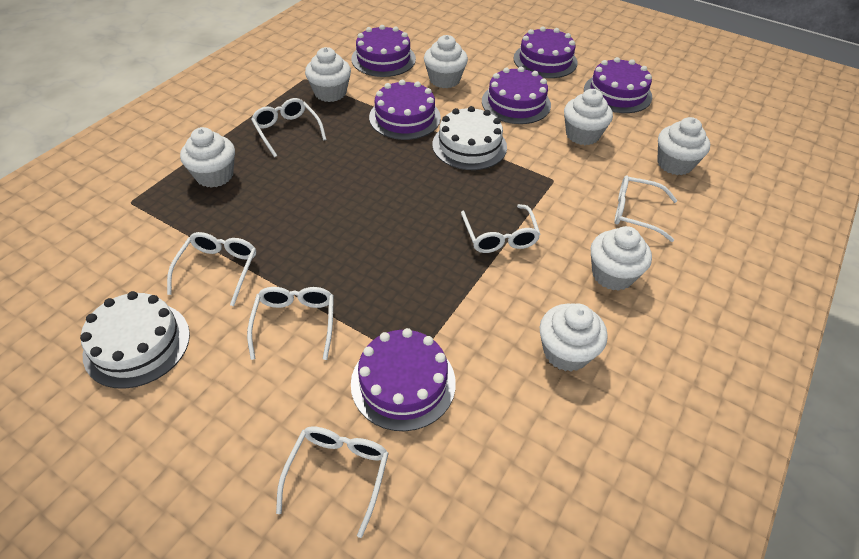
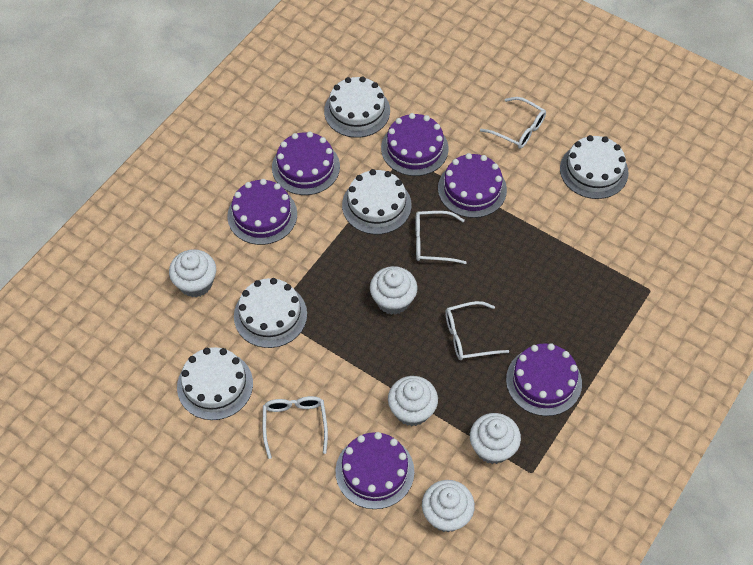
white cake: 2 -> 5
white cupcake: 7 -> 5
white glasses: 6 -> 4

